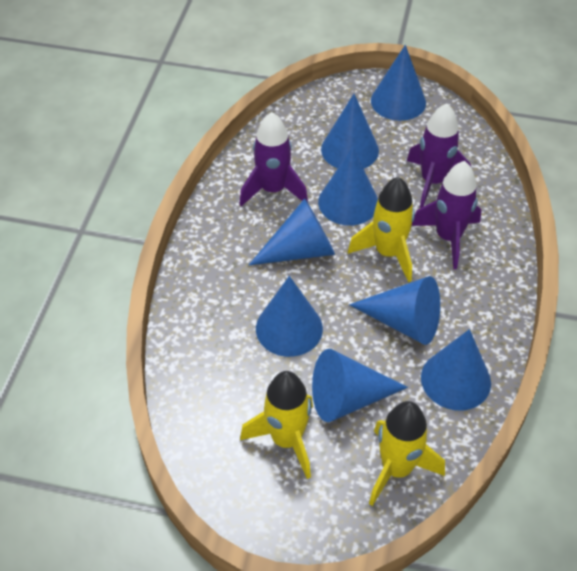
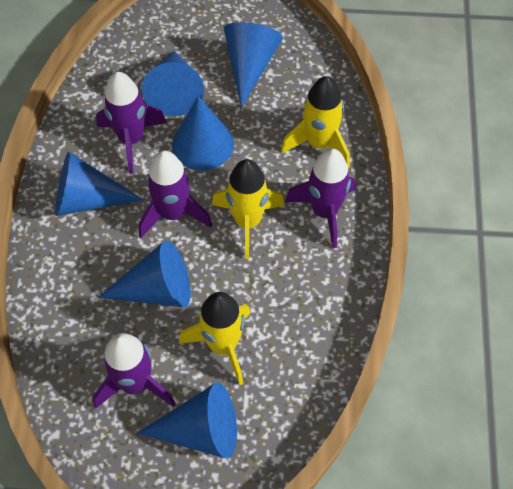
blue cone: 8 -> 6
purple rocket: 3 -> 4

